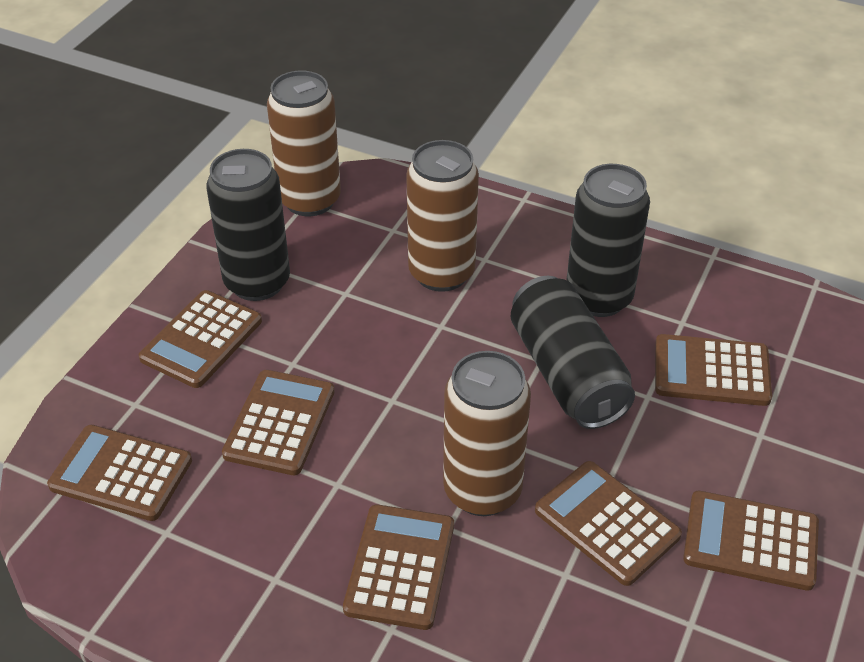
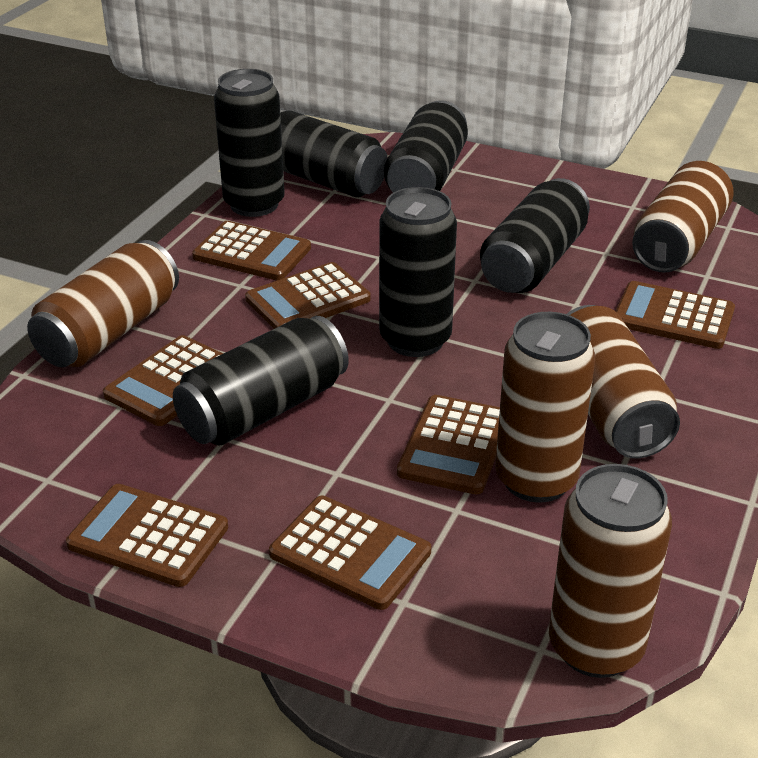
black can: 3 -> 6
brown can: 3 -> 5

